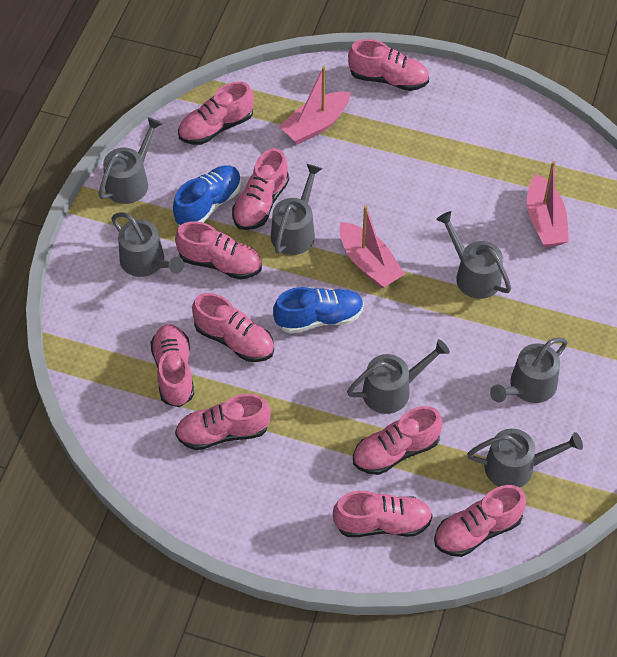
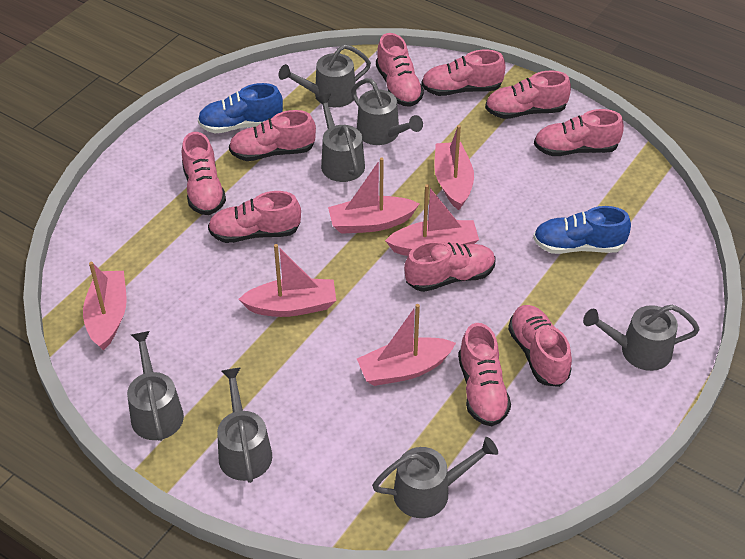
pink boat: 3 -> 6

